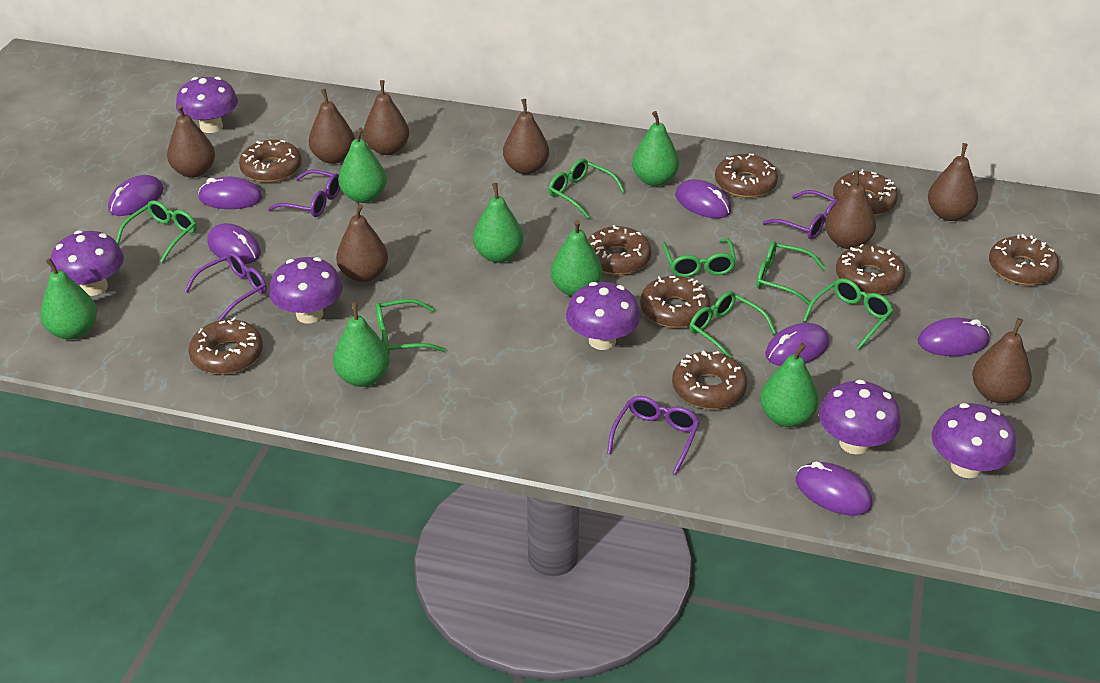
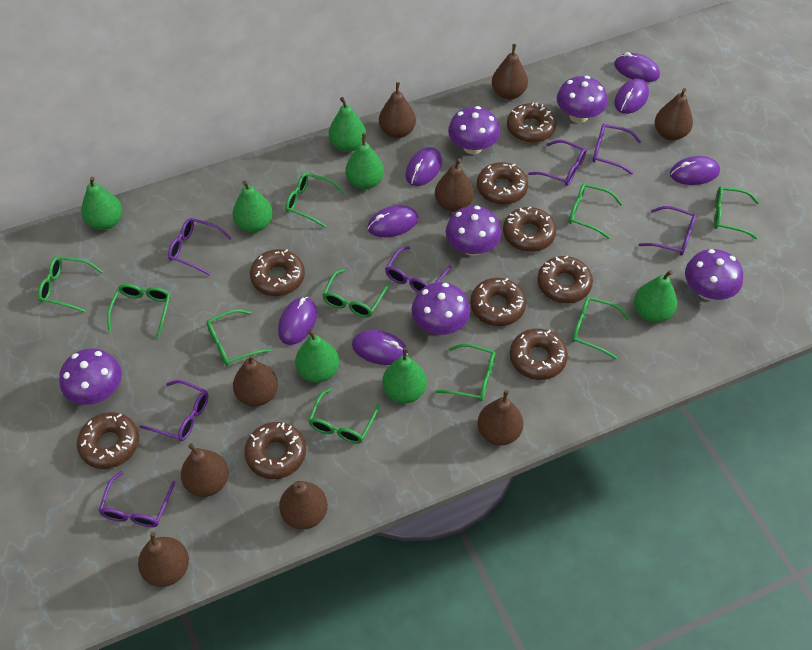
brown pear: 8 -> 9
green glasses: 7 -> 10
purple glasses: 4 -> 7

